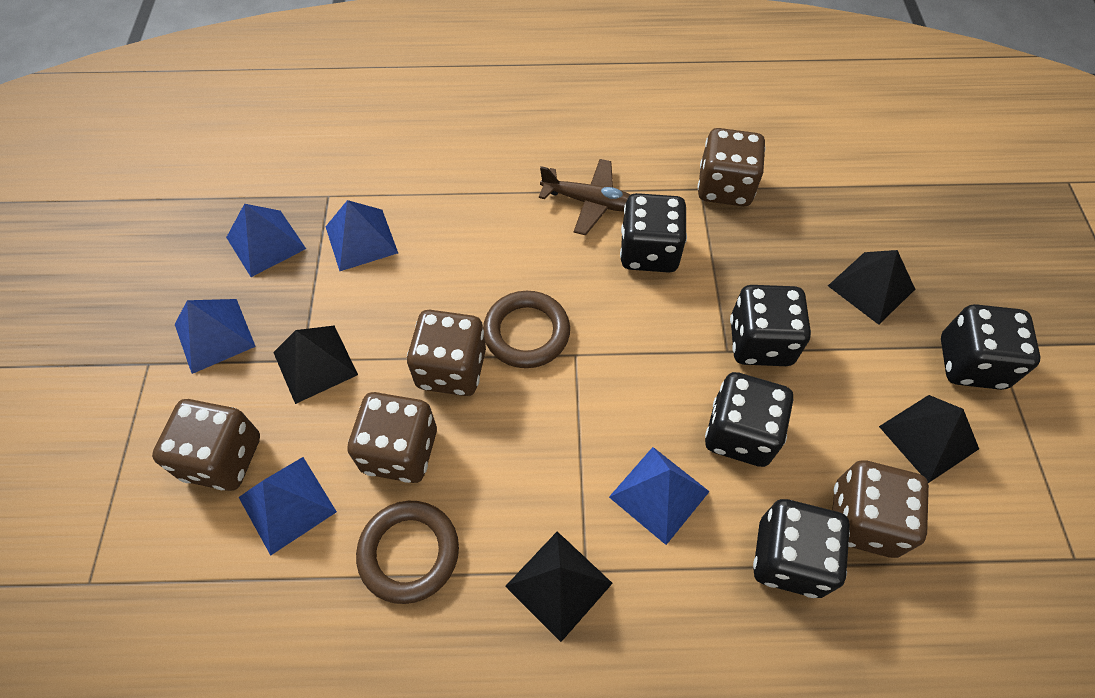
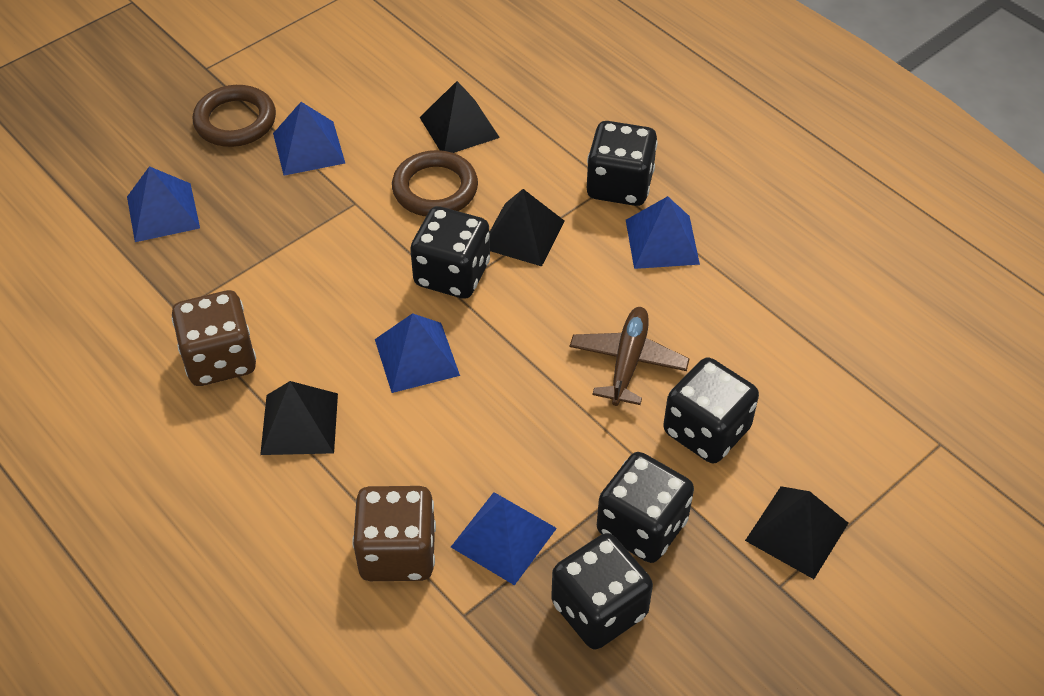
brown dice: 5 -> 2

